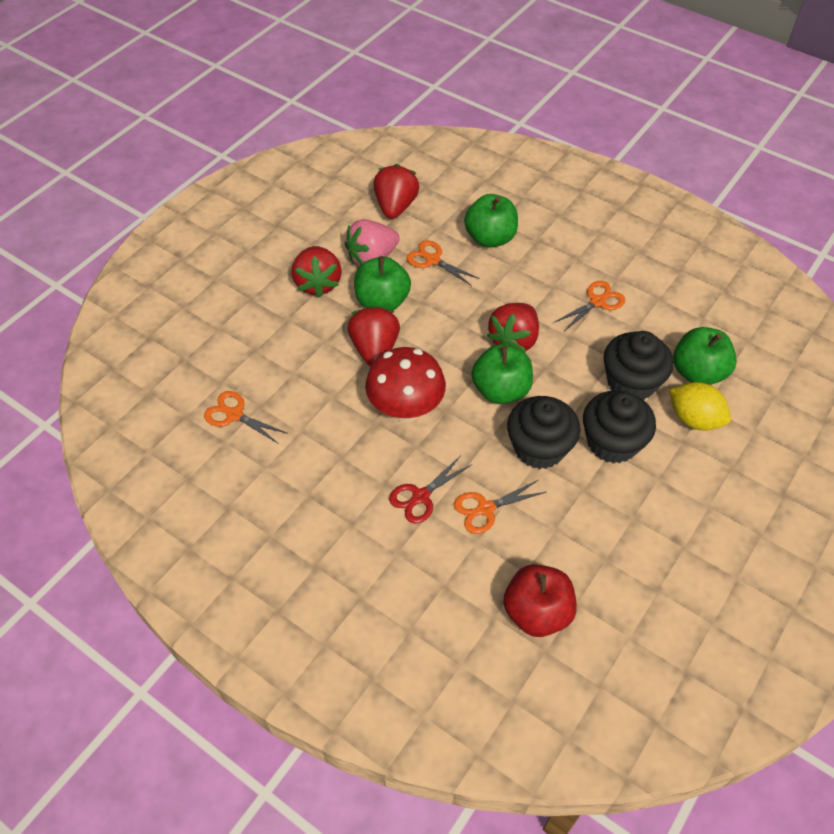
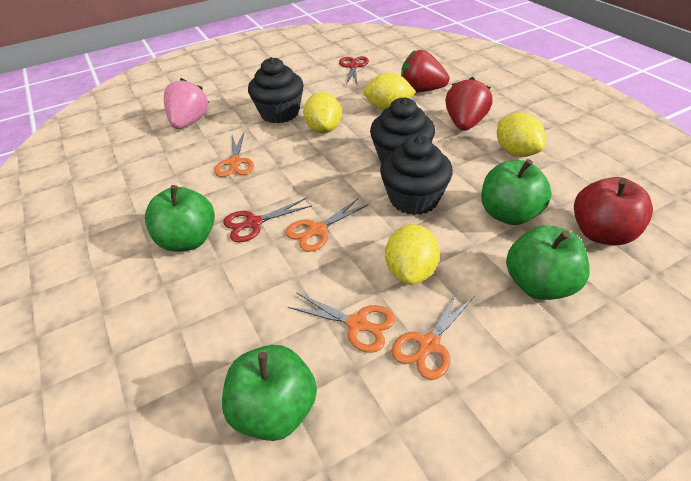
red mushroom: 1 -> 0
red scissors: 1 -> 2
red strawberry: 4 -> 2
yellow lemon: 1 -> 4

